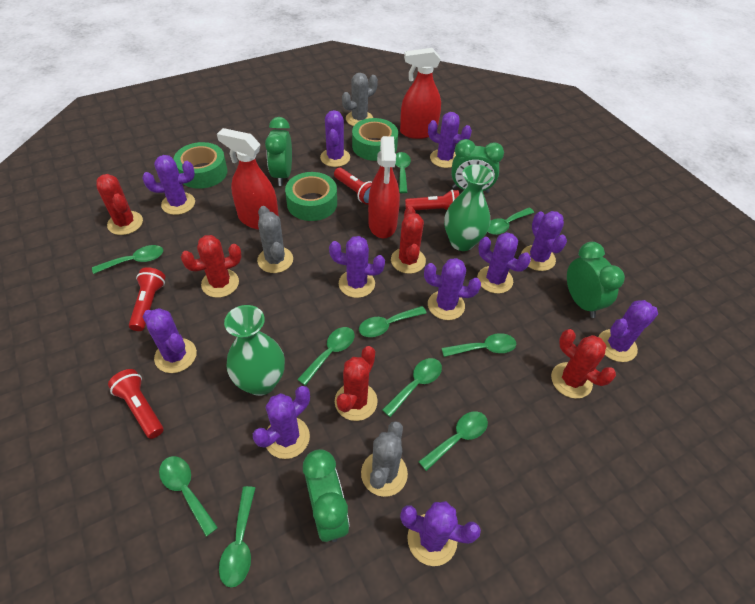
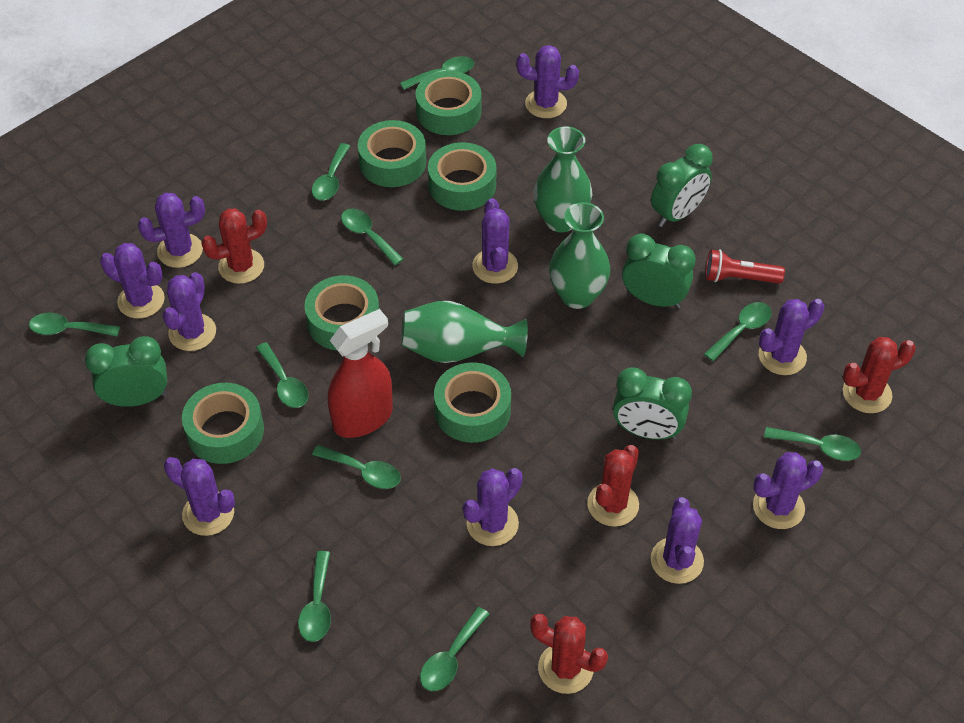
green tape: 3 -> 6
green vase: 2 -> 3
grey cactus: 3 -> 0
purple cactus: 11 -> 10
red cactus: 5 -> 4
red flashlight: 4 -> 1
red spray bottle: 3 -> 1

